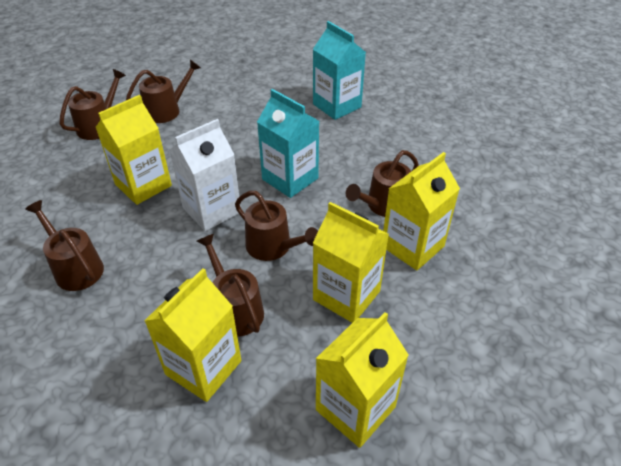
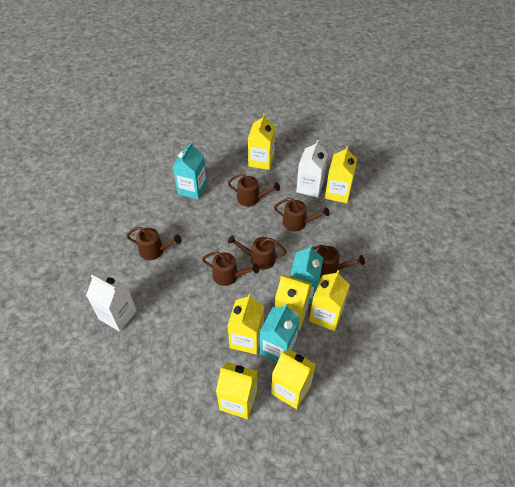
turquoise carton: 2 -> 3
white carton: 1 -> 2
yellow carton: 5 -> 7

